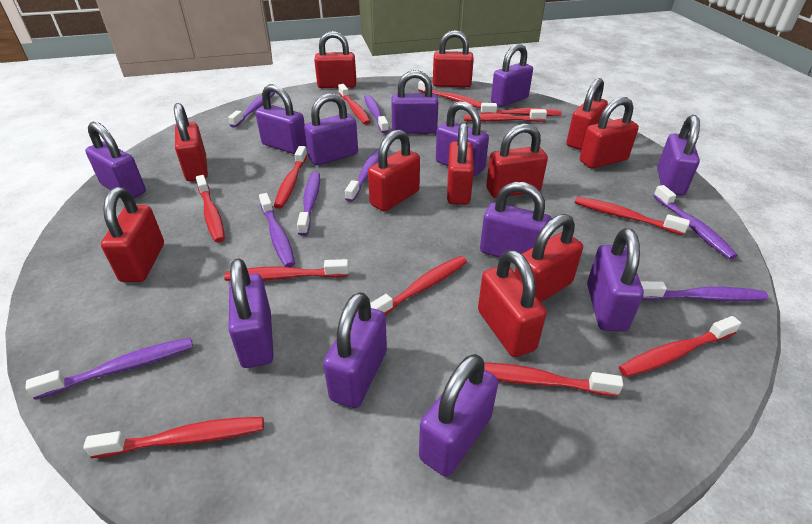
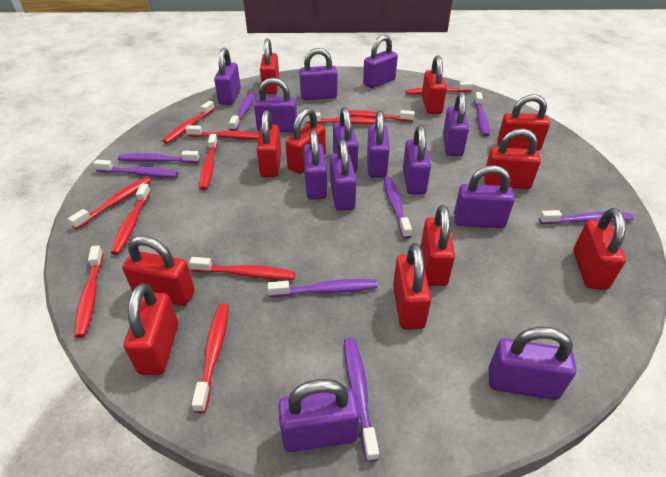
purple padlock: 12 -> 13
red toothbrush: 12 -> 11

